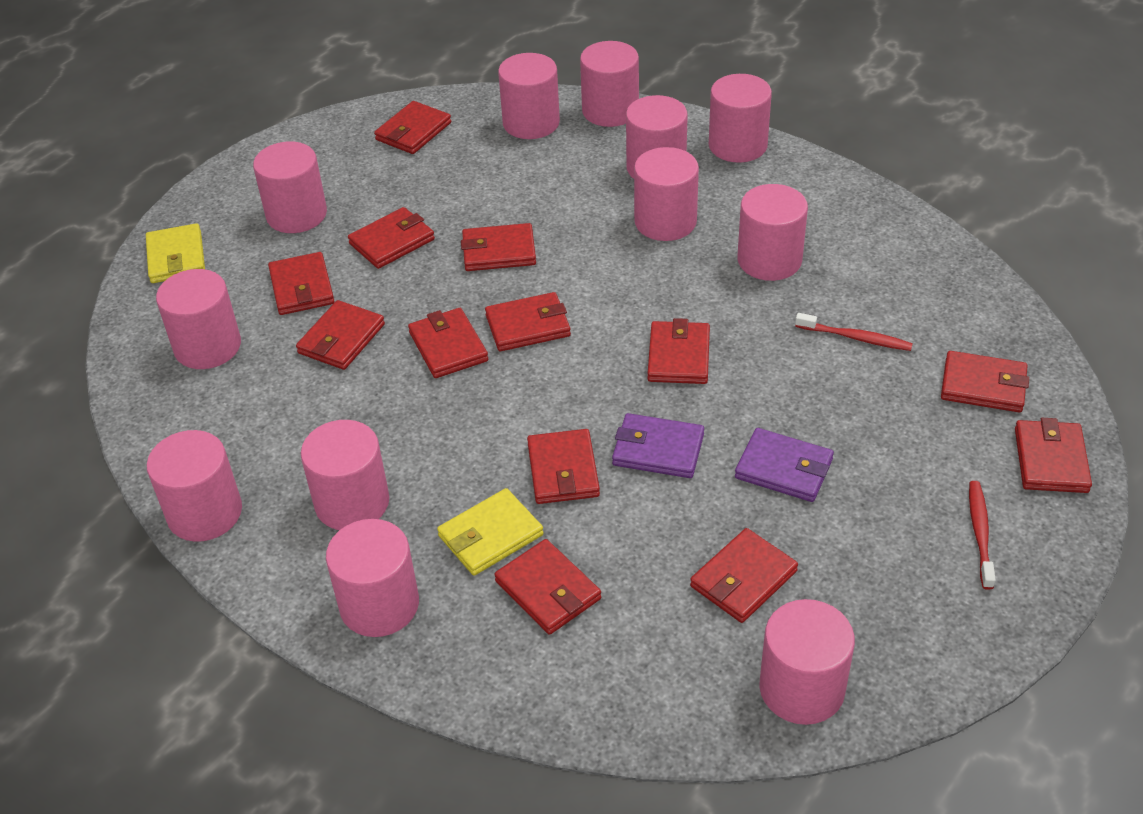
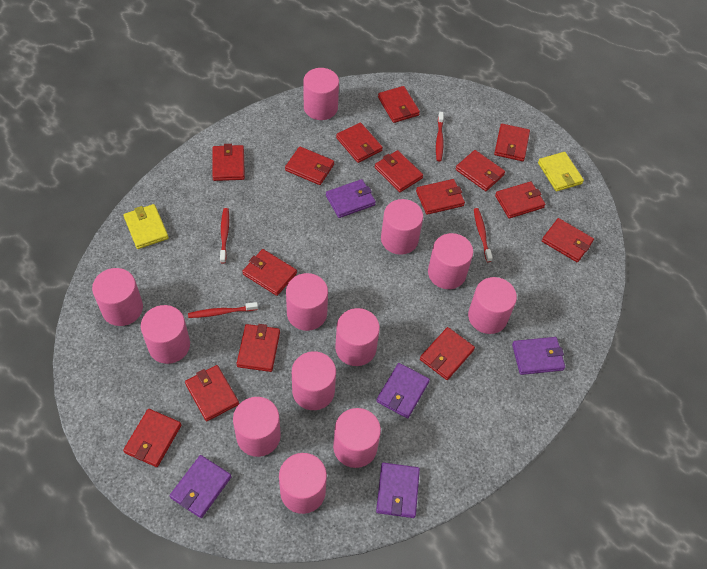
purple wallet: 2 -> 5
red toothbrush: 2 -> 4
red wallet: 13 -> 15

